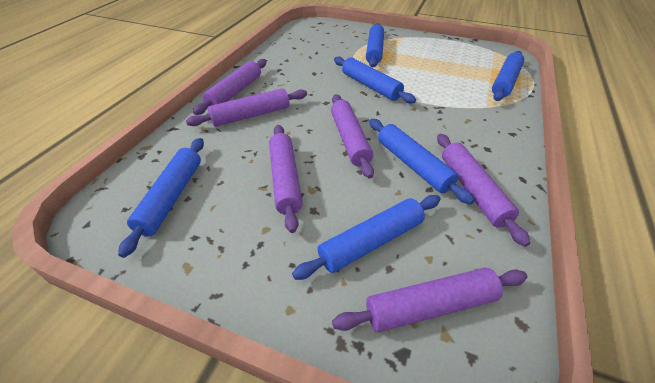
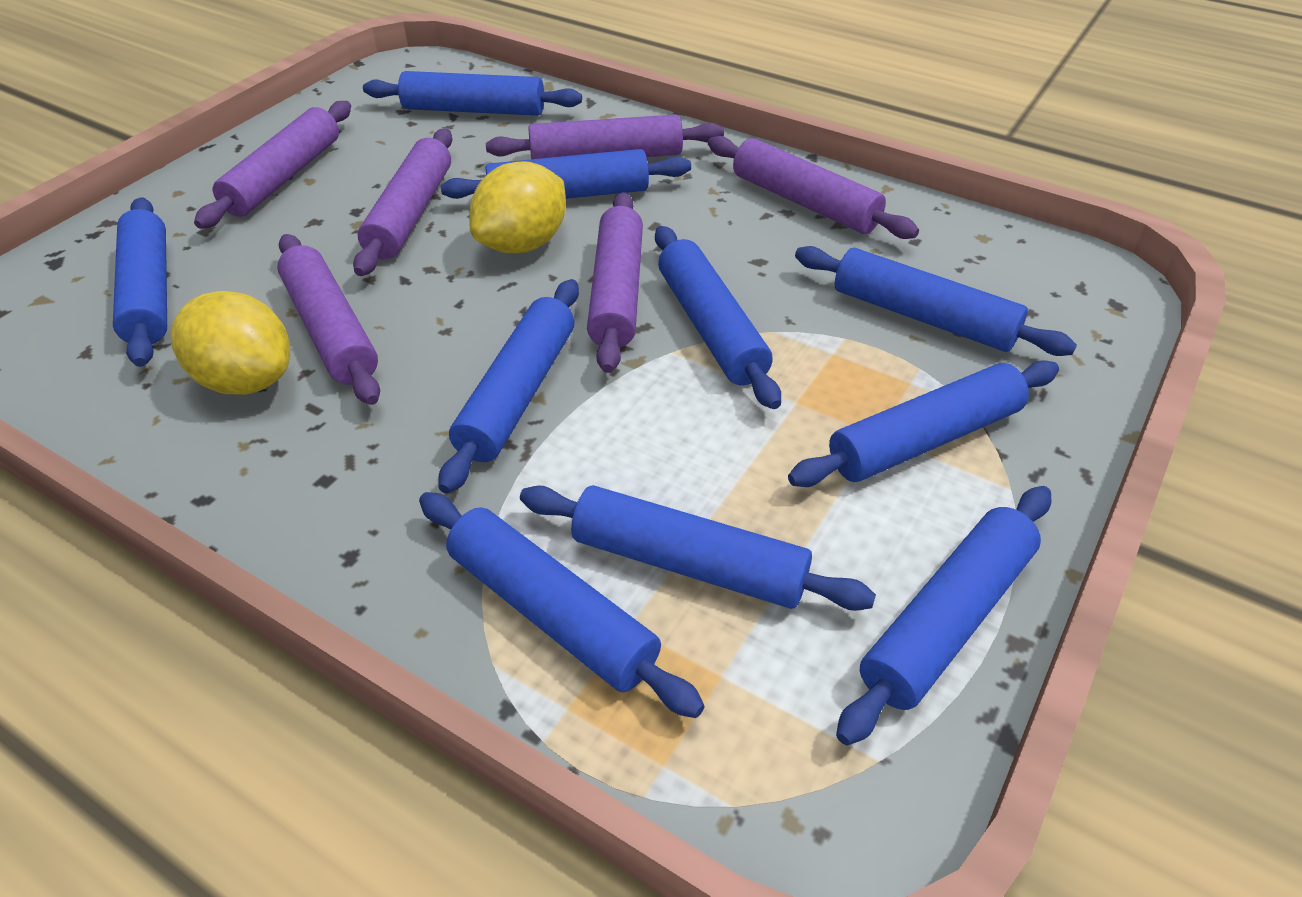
blue rolling pin: 6 -> 10
yellow lemon: 0 -> 2

